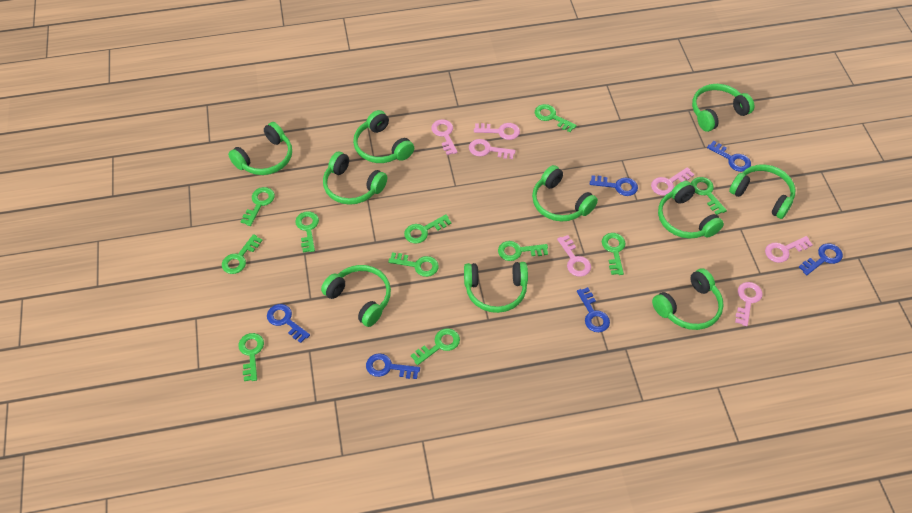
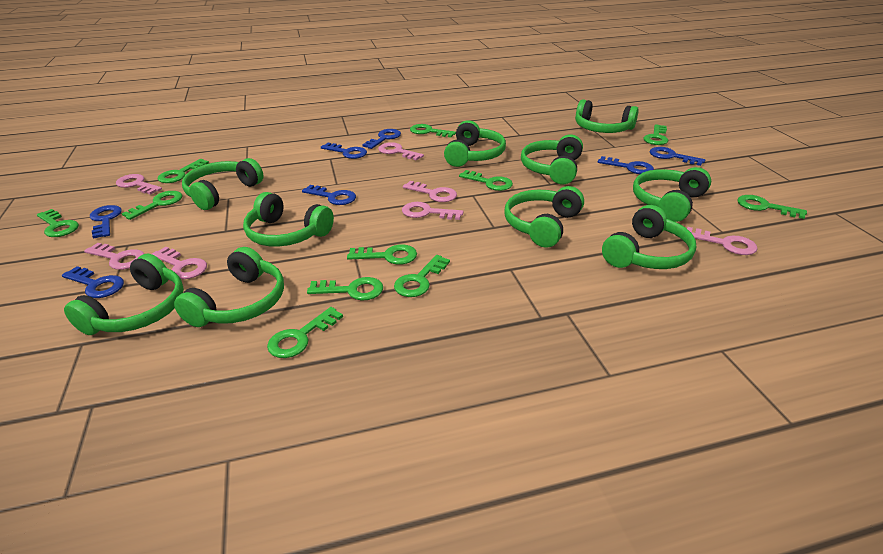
blue key: 6 -> 7

